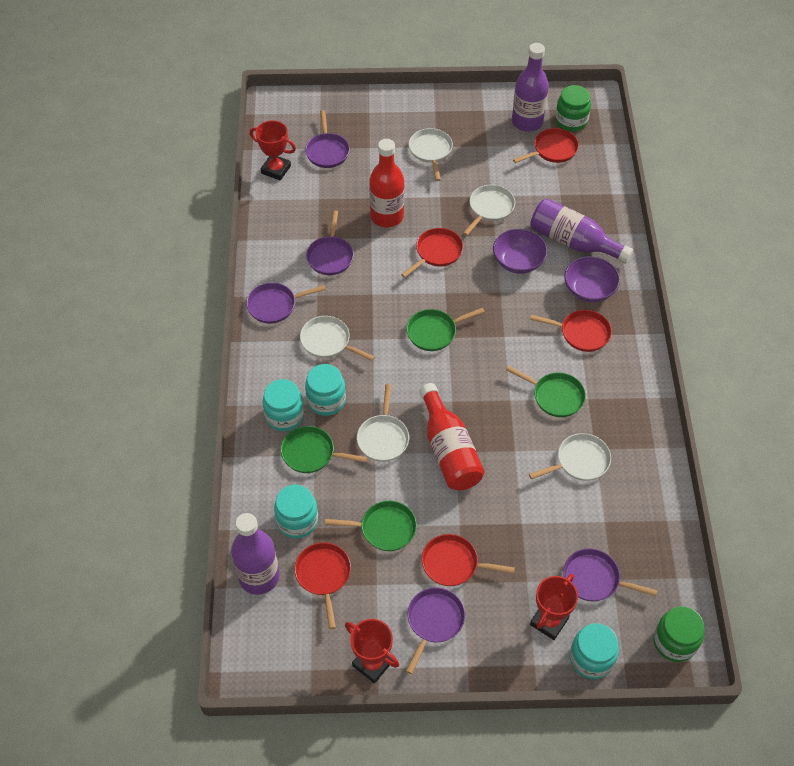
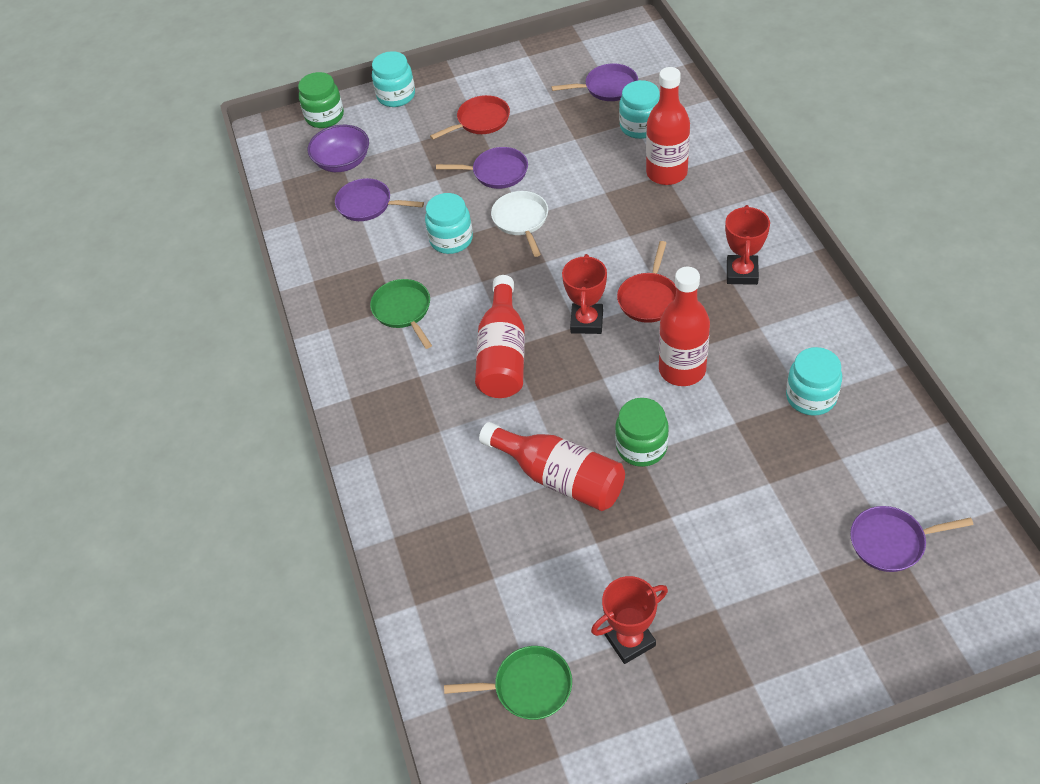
green pan: 4 -> 2
purple bottle: 3 -> 0
purple bowl: 2 -> 1
purple pan: 5 -> 4
red bottle: 2 -> 4
red pan: 5 -> 2
white pan: 5 -> 1

